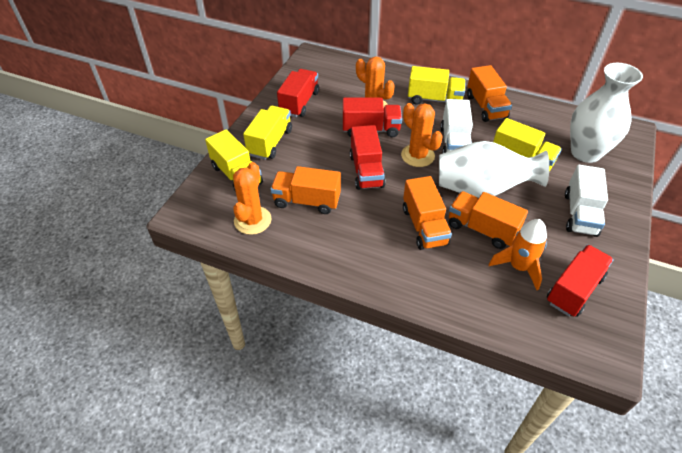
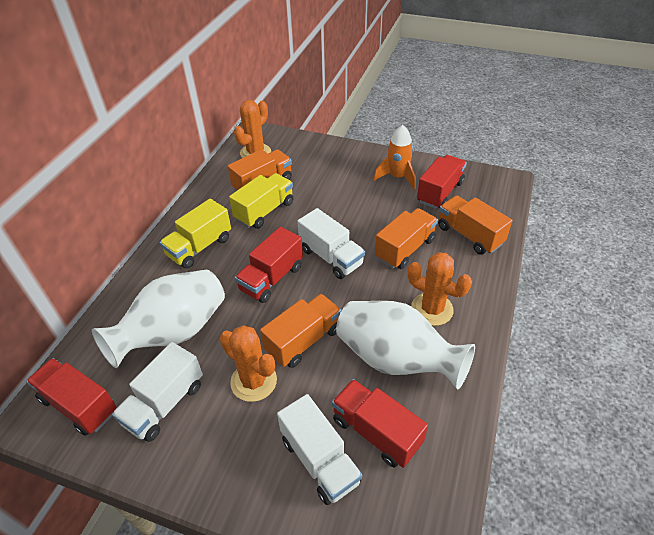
white truck: 2 -> 3
yellow truck: 4 -> 2

